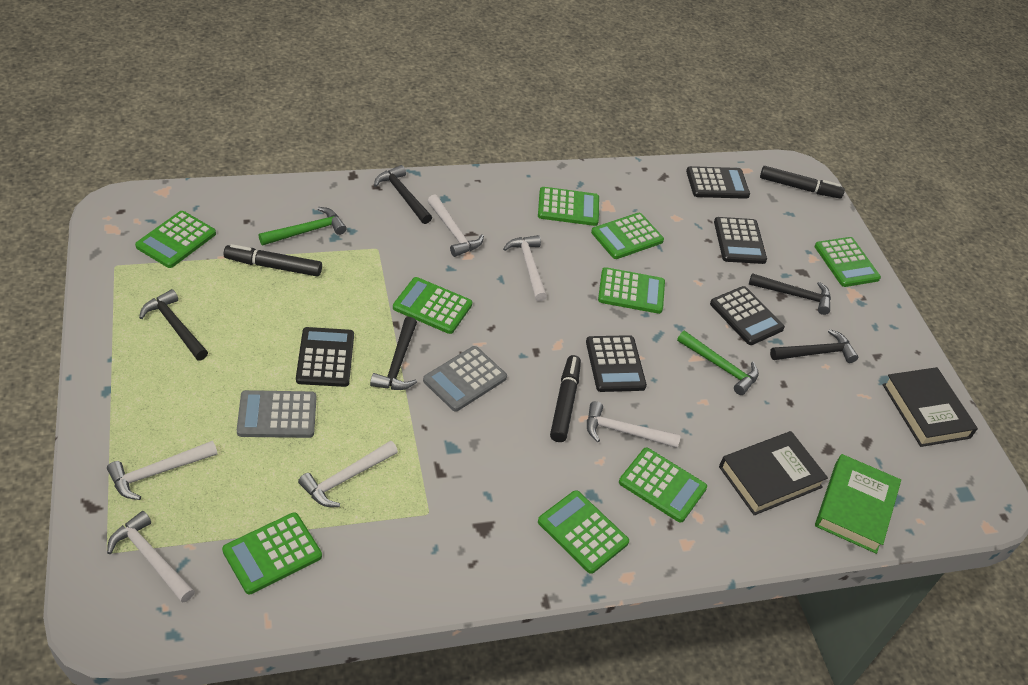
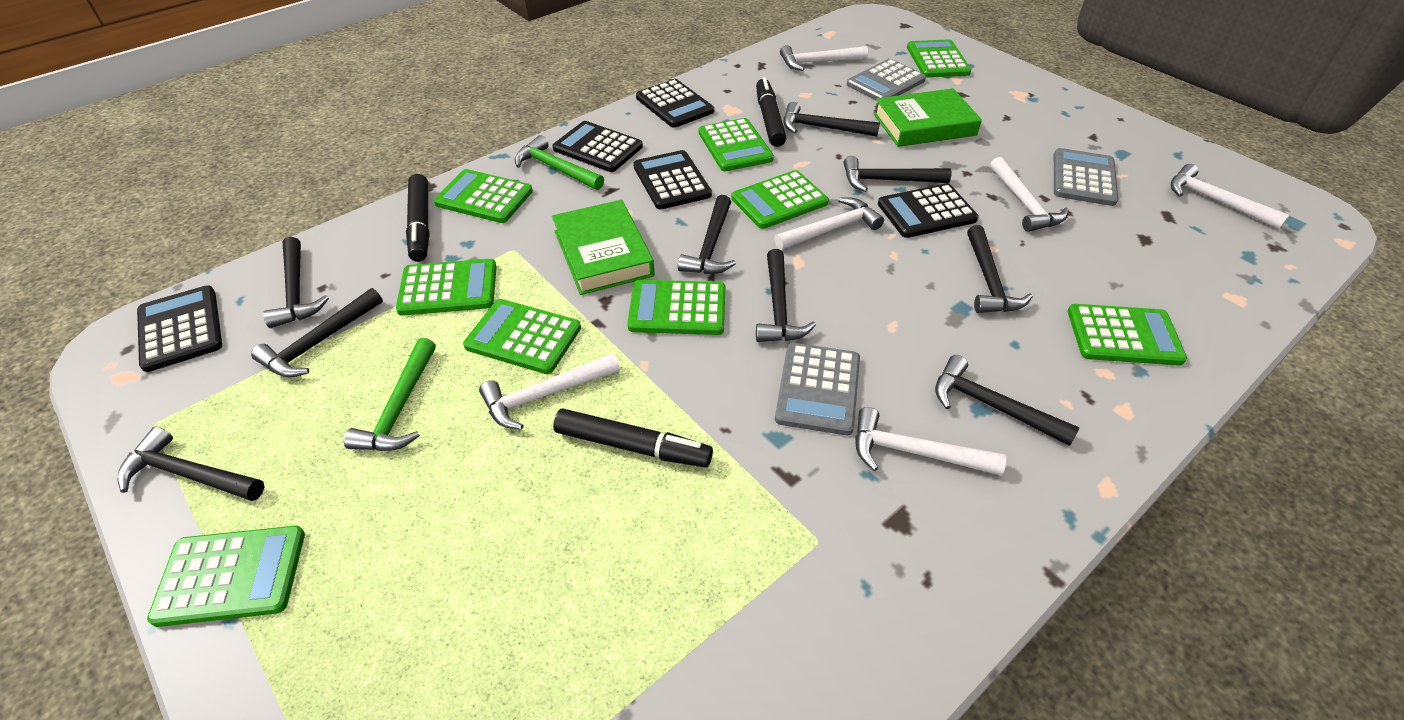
black book: 2 -> 0
black hammer: 5 -> 9
green book: 1 -> 2
grey calculator: 2 -> 3

